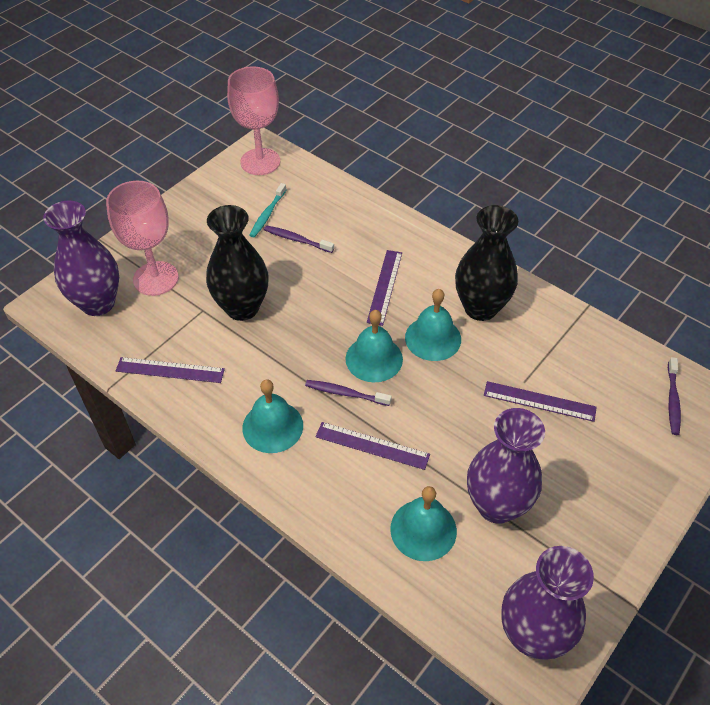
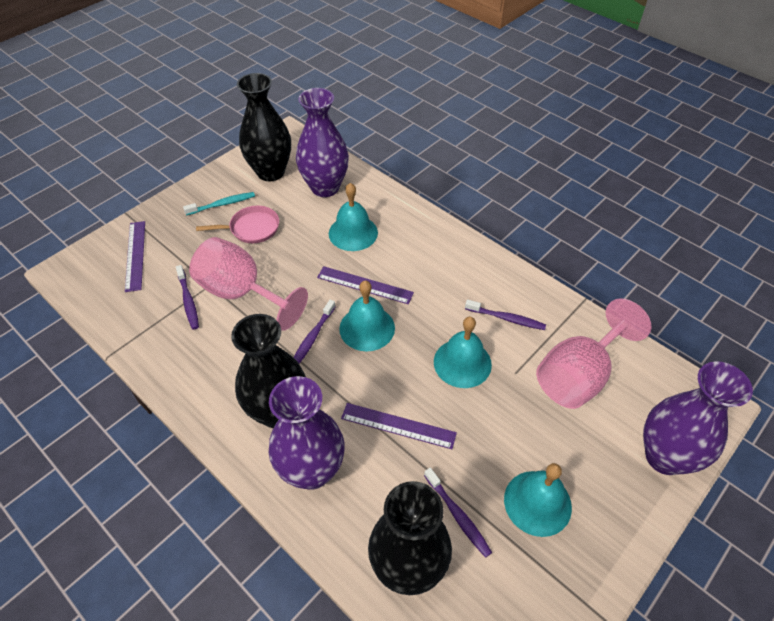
black vase: 2 -> 3
pink pan: 0 -> 1
purple ruler: 4 -> 3
purple toothbrush: 3 -> 4

